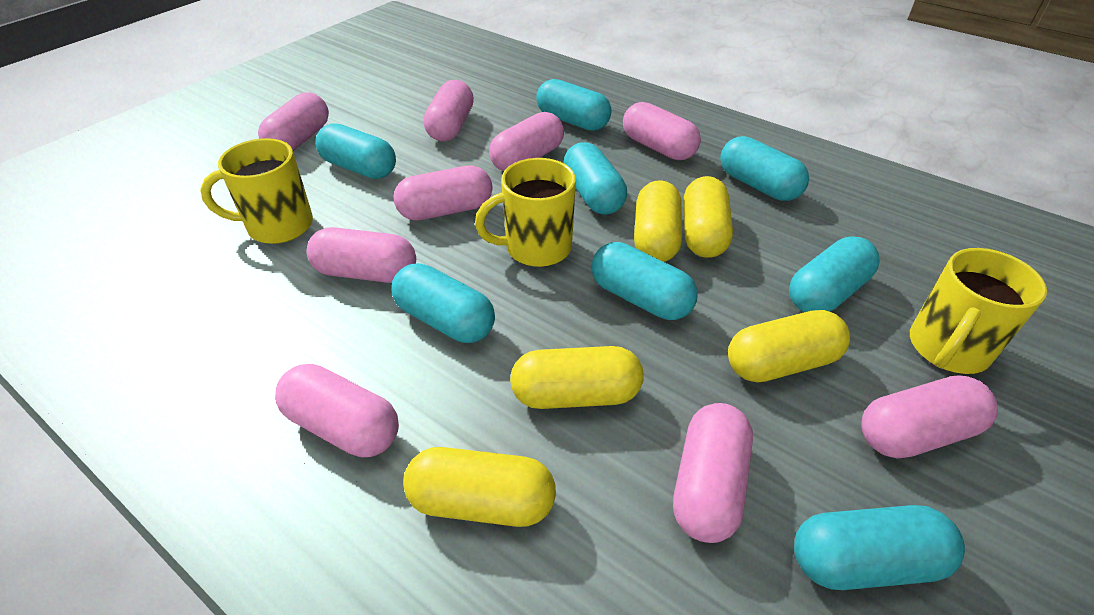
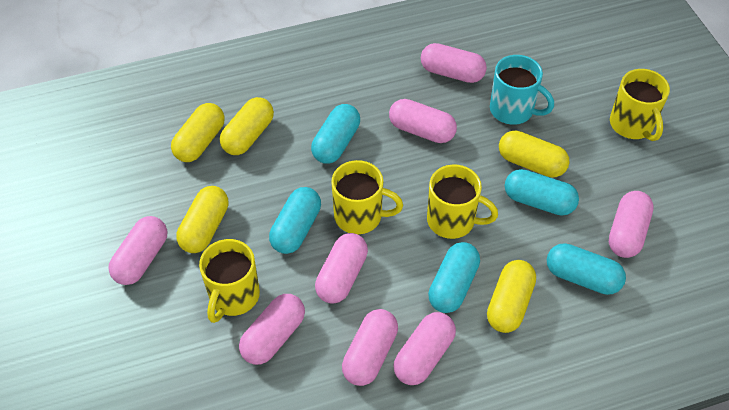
pink capsule: 9 -> 8
turquoise capsule: 8 -> 5
turquoise mug: 0 -> 1
yellow mug: 3 -> 4

